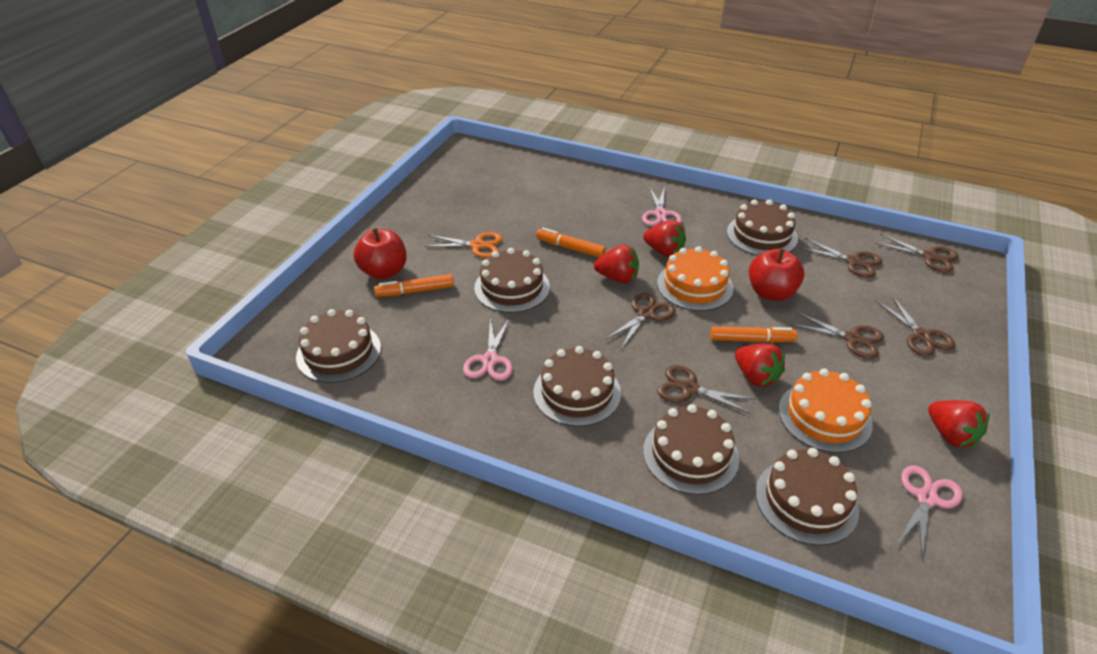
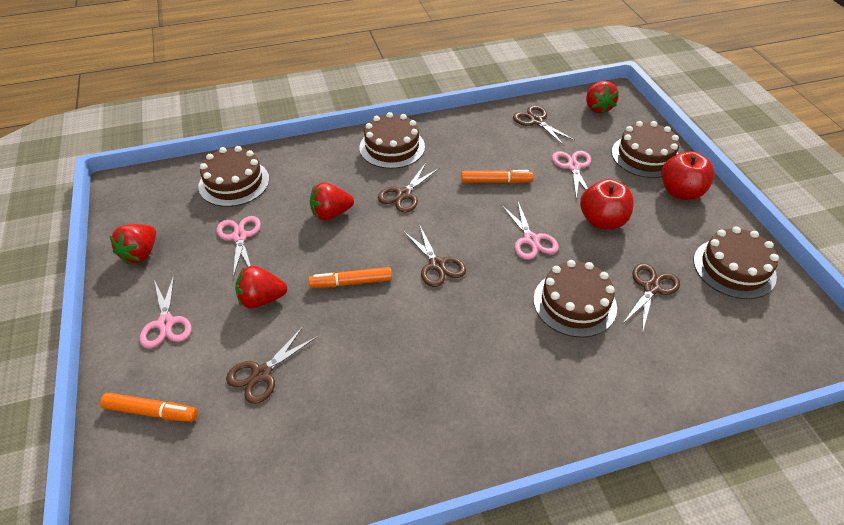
brown cake: 6 -> 5
brown scissors: 6 -> 5
orange cake: 2 -> 0
orange scissors: 1 -> 0
pink scissors: 3 -> 4

